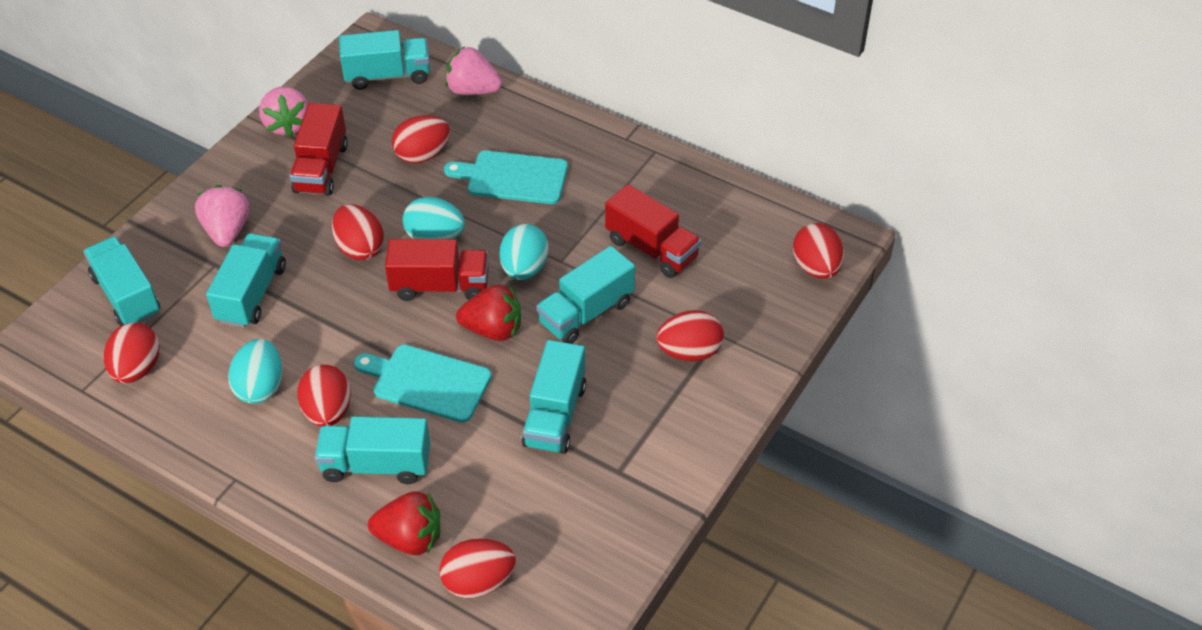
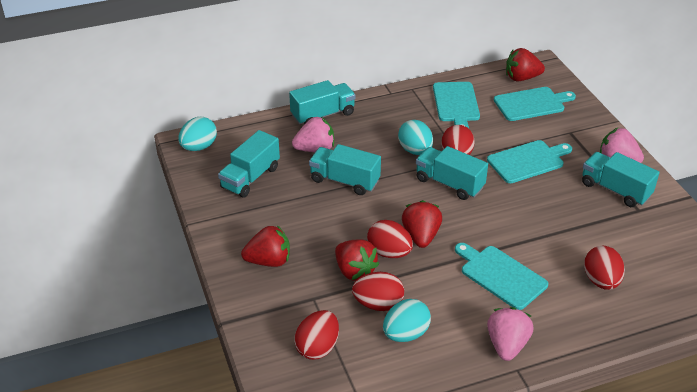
red egg: 7 -> 5
red strawberry: 2 -> 4
red truck: 3 -> 0
turquoise cutting board: 2 -> 4
turquoise truck: 6 -> 5

